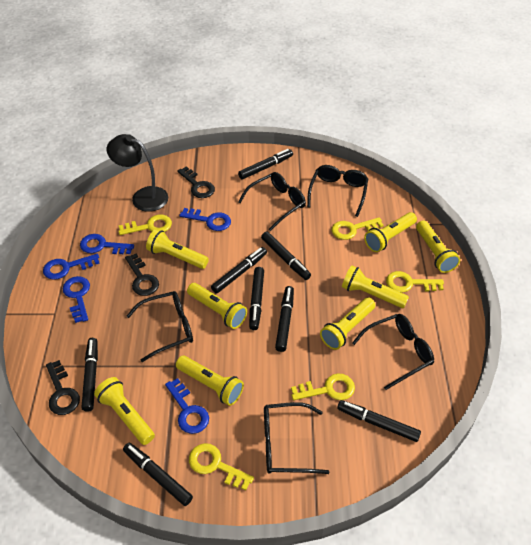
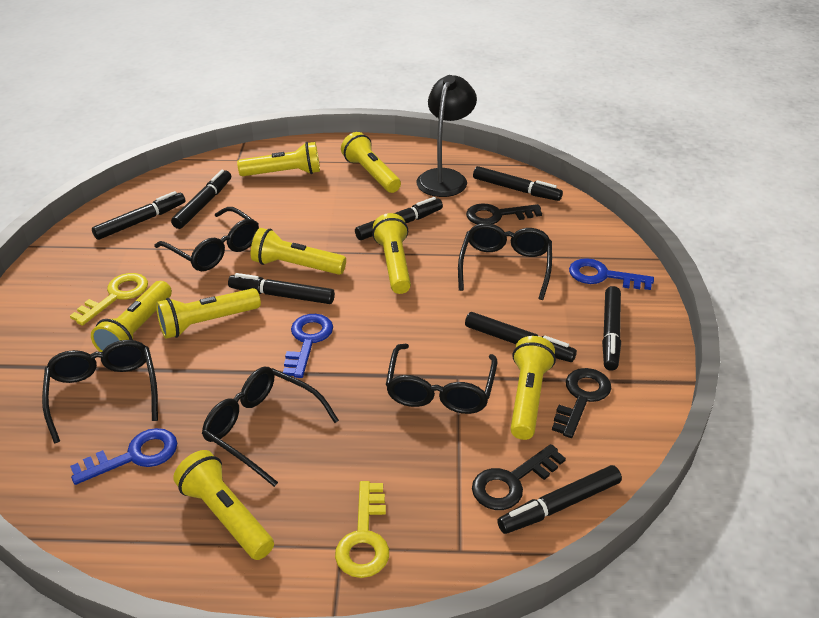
blue key: 5 -> 3
yellow key: 5 -> 2

